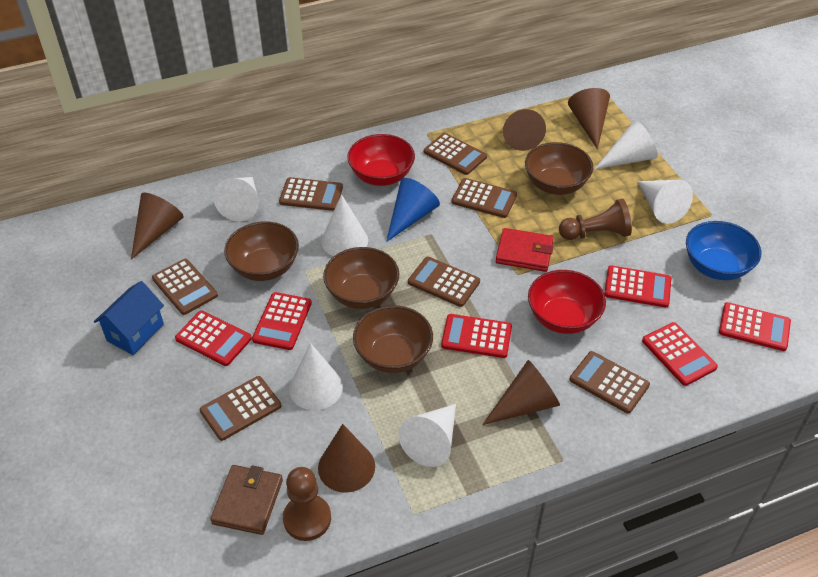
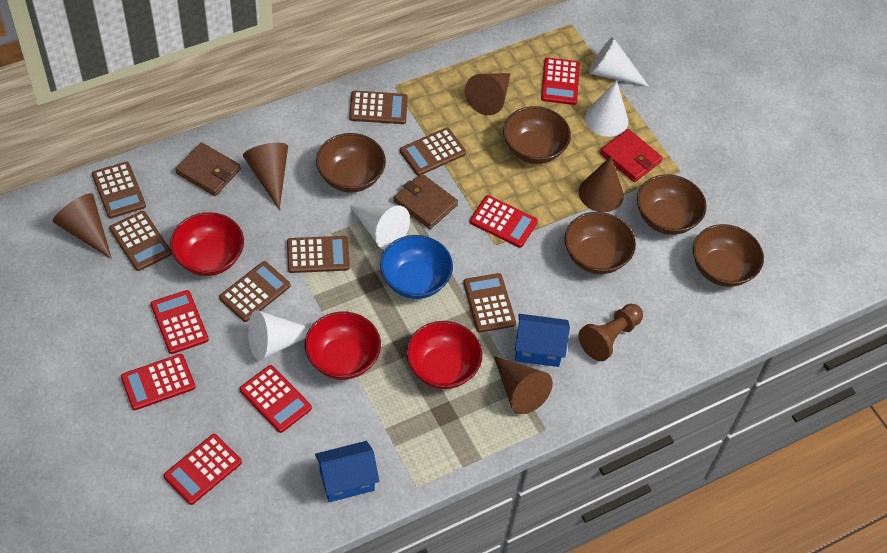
blue cone: 1 -> 0
blue house: 1 -> 2
brown bowl: 4 -> 5
brown pawn: 2 -> 1
brown wallet: 1 -> 2
red bowl: 2 -> 3
white cone: 6 -> 4

